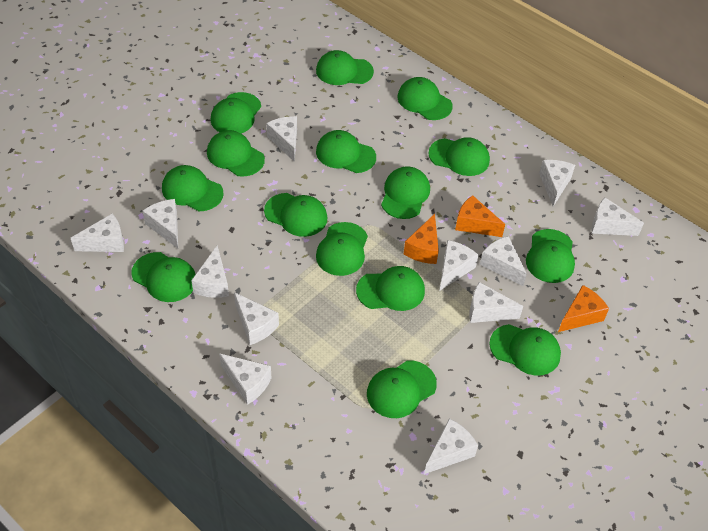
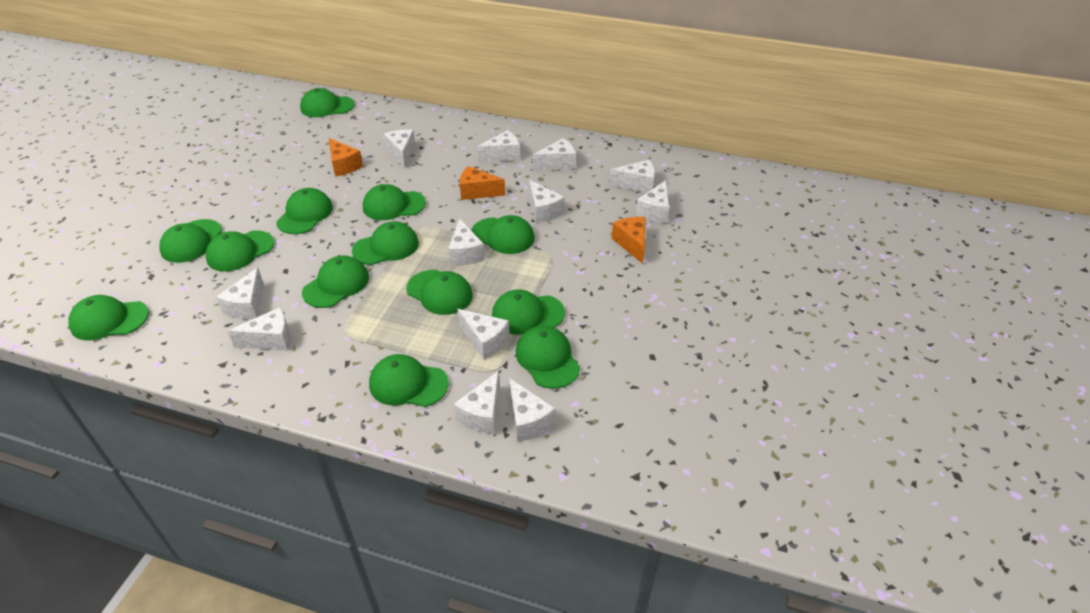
green cap: 15 -> 13

